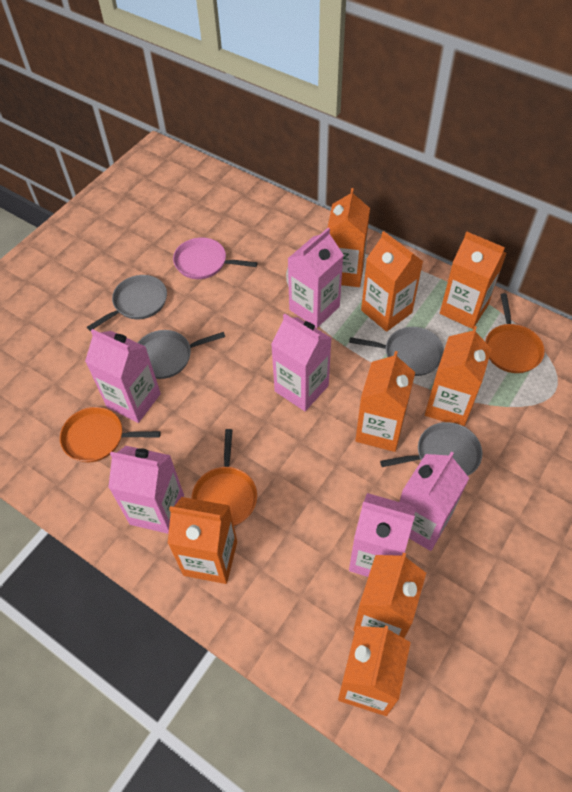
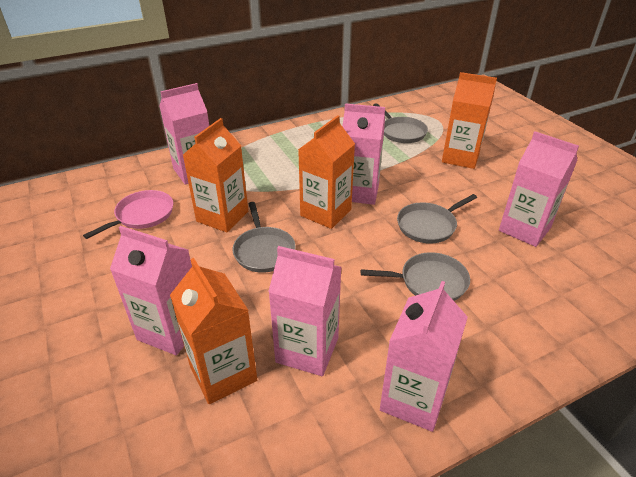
orange carton: 8 -> 4
orange pan: 3 -> 0

